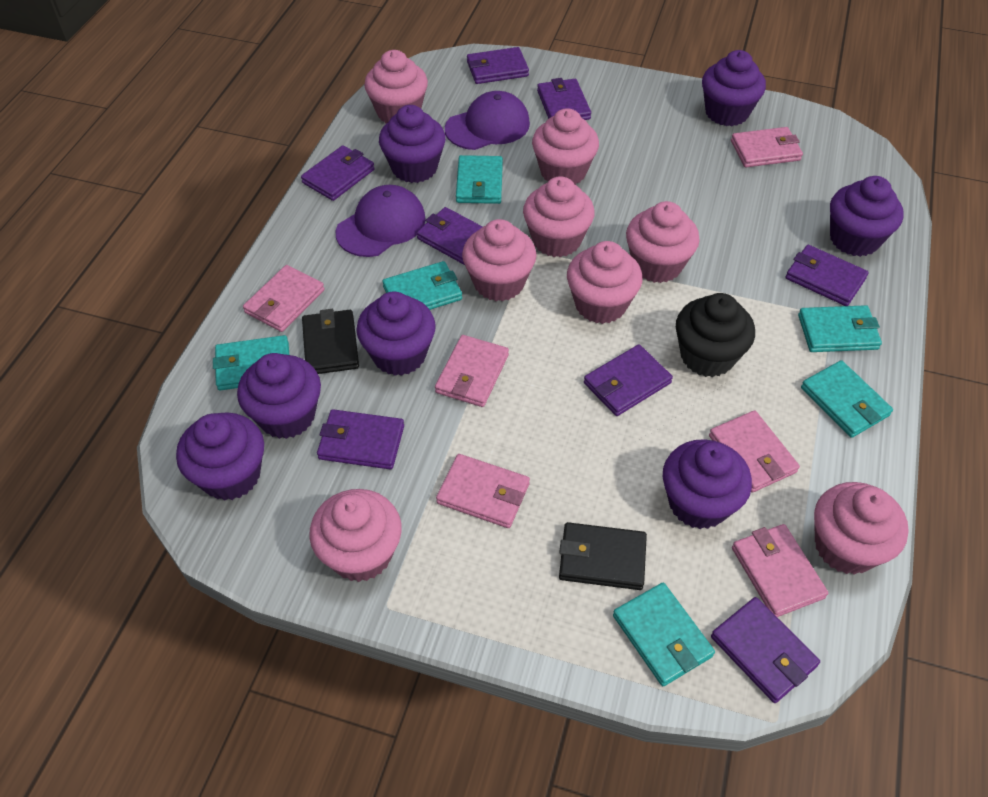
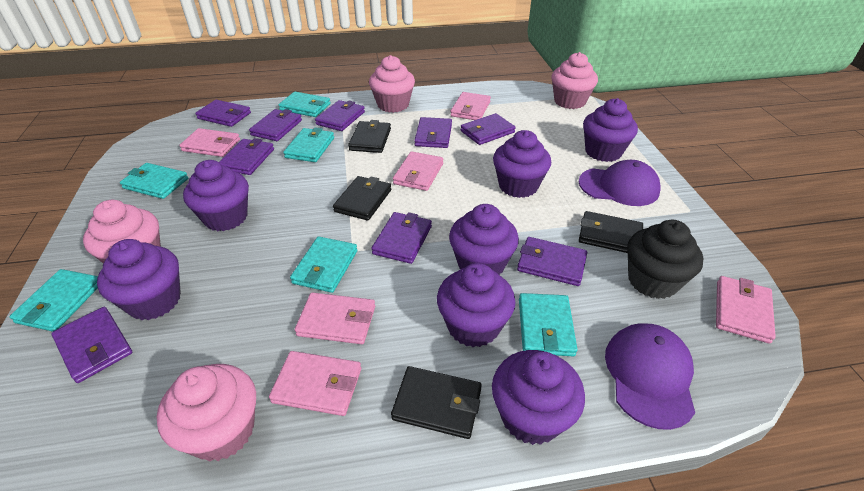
black wallet: 2 -> 4
pink cupcake: 8 -> 4
purple wallet: 8 -> 9

